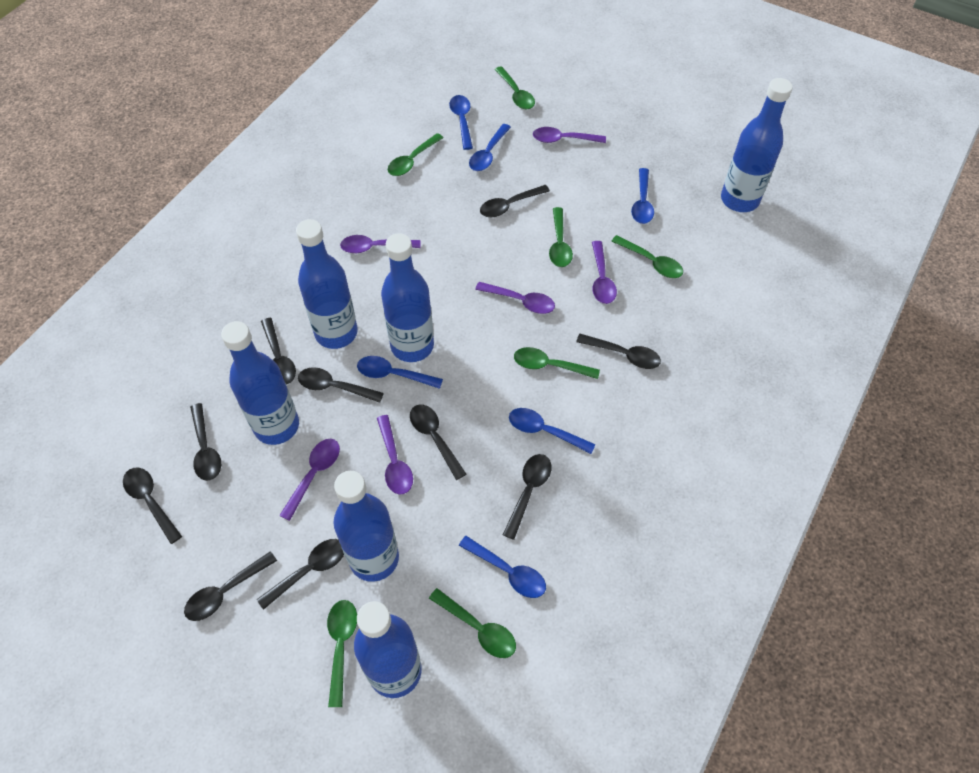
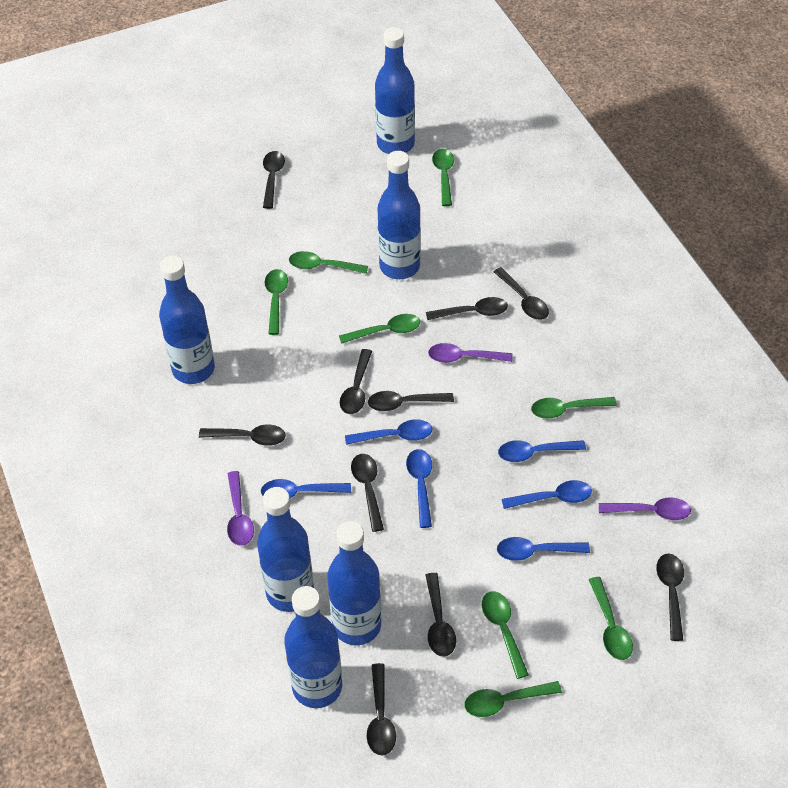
green spoon: 7 -> 8
purple spoon: 6 -> 3

